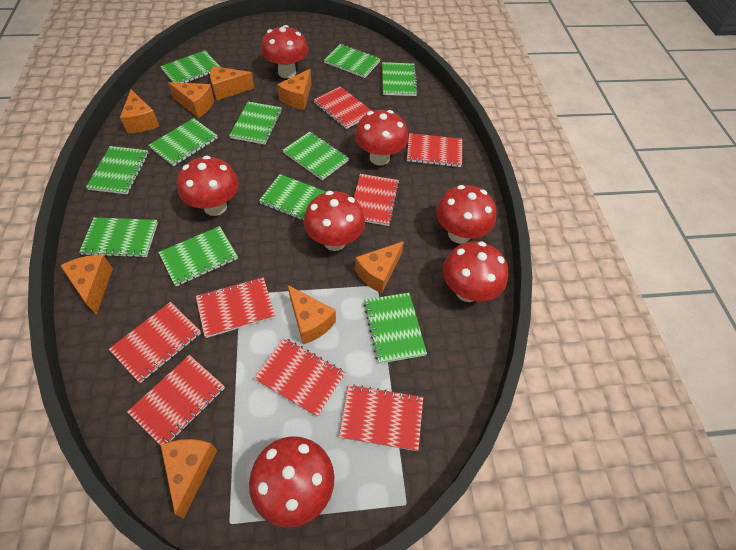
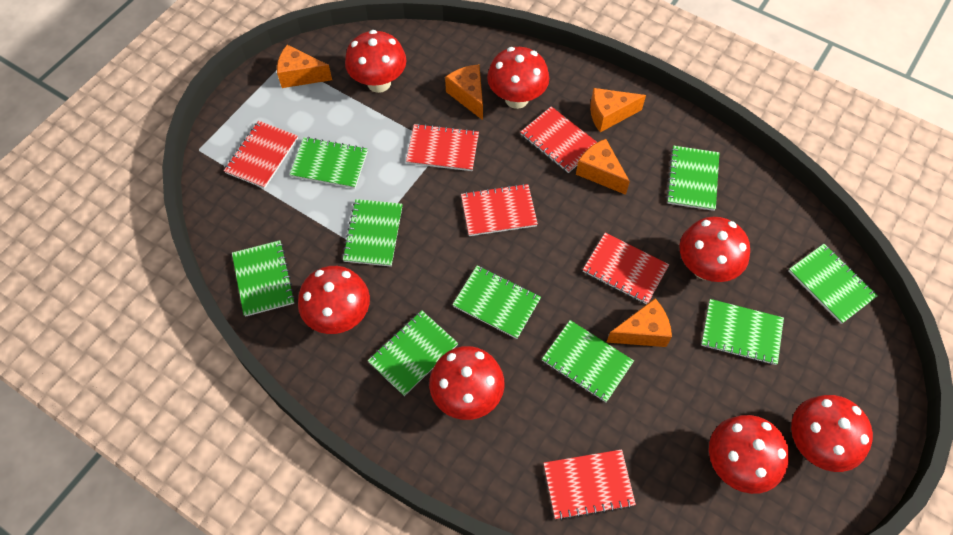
green notebook: 11 -> 9
orange cheese: 8 -> 5
red notebook: 8 -> 6

